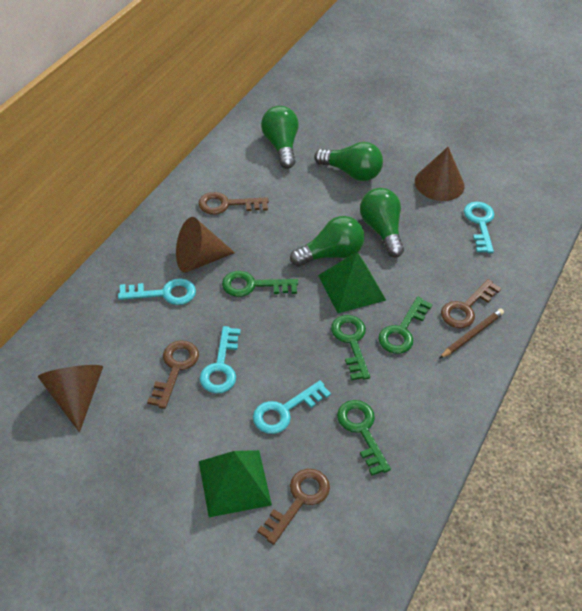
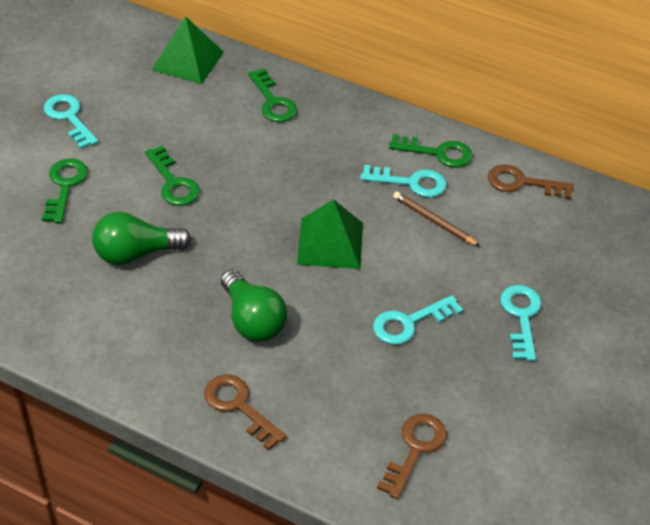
brown cone: 3 -> 0
brown key: 4 -> 3
green light bulb: 4 -> 2

